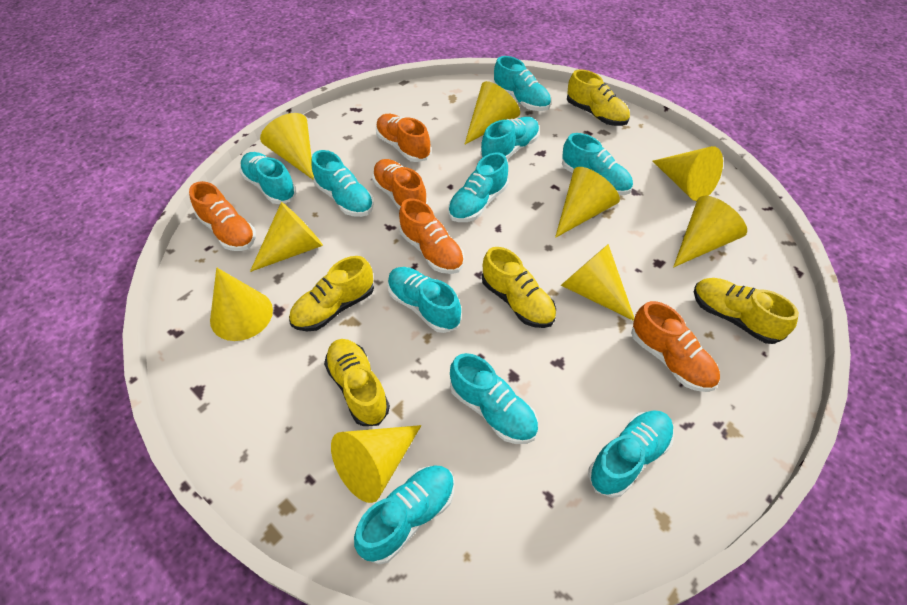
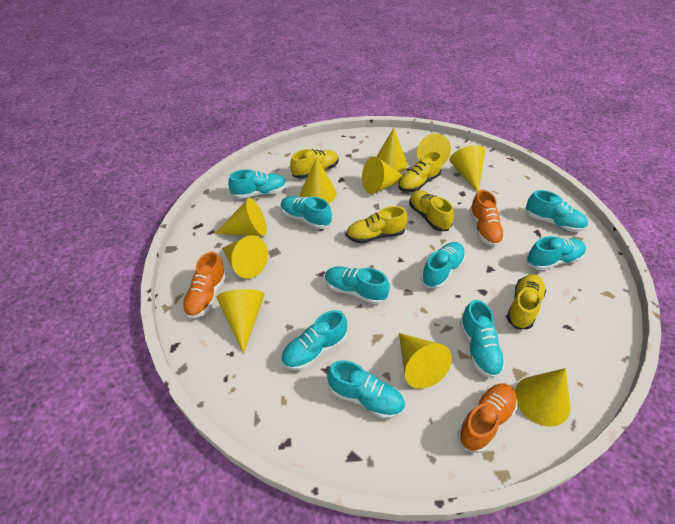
orange shoe: 5 -> 3
turquoise shoe: 10 -> 9
yellow cone: 9 -> 10

